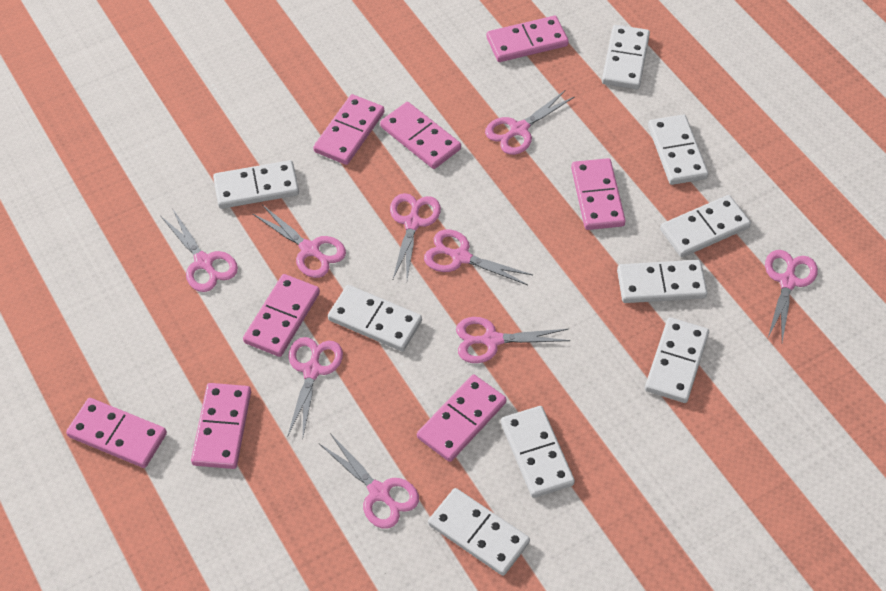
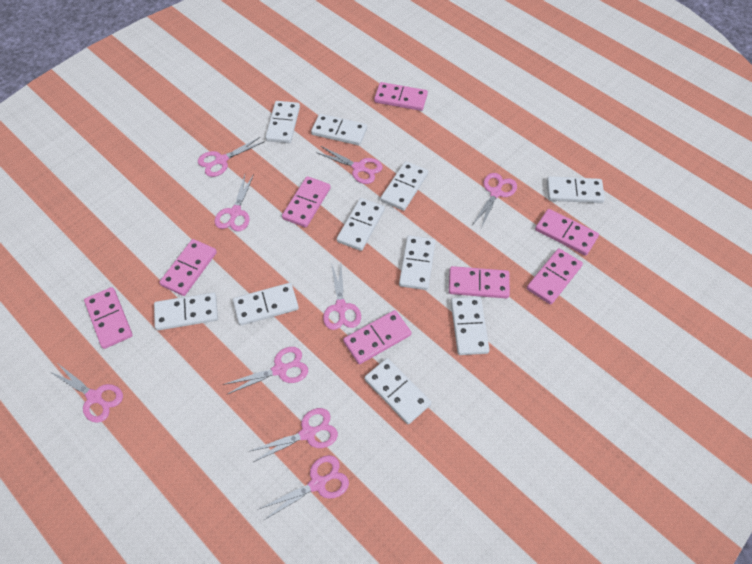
white domino: 9 -> 10

